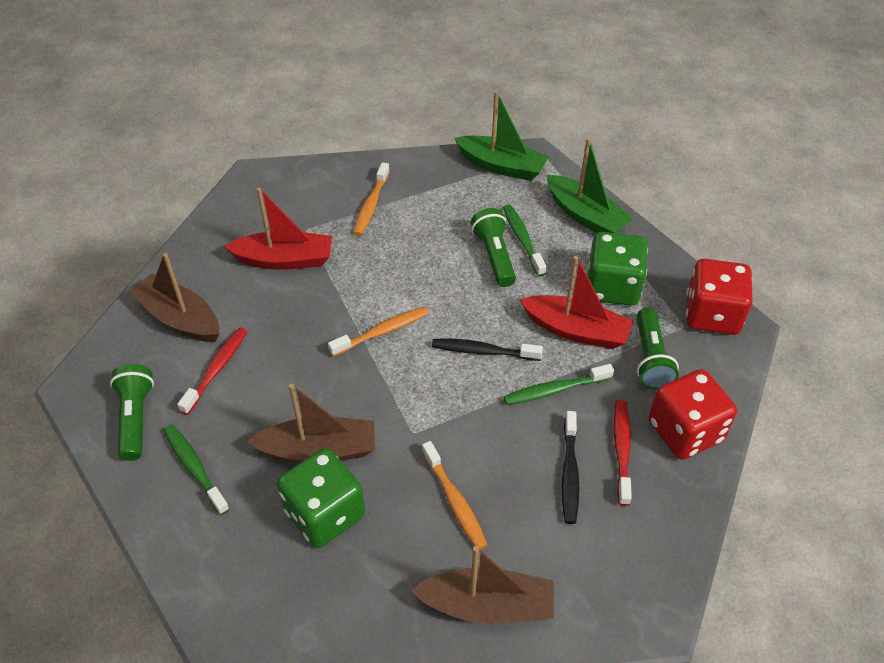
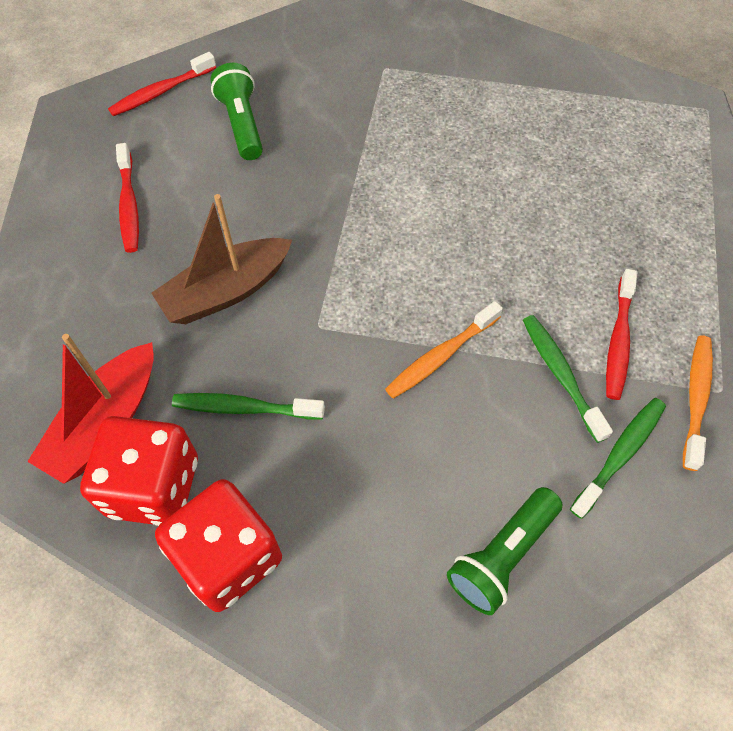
black toothbrush: 2 -> 0
brown boat: 3 -> 1
green boat: 2 -> 0
green dice: 2 -> 0
green flashlight: 3 -> 2
orange toothbrush: 3 -> 2
red boat: 2 -> 1
red toothbrush: 2 -> 3

